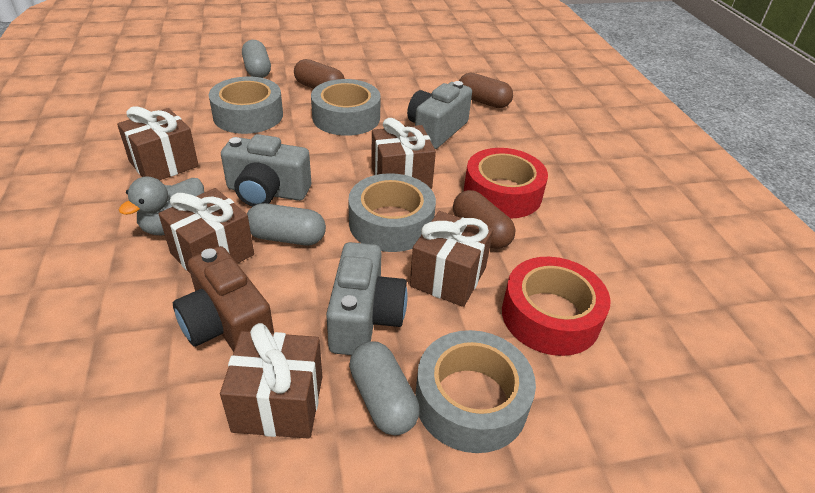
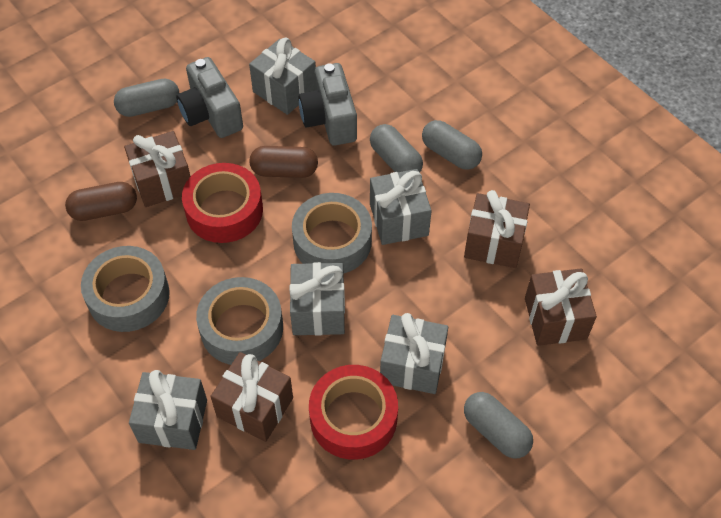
brown camera: 1 -> 0
brown capsule: 3 -> 2
brown gift: 5 -> 4
grey camera: 3 -> 2
grey capsule: 3 -> 4
grey duck: 1 -> 0
grey gift: 0 -> 5
grey tape: 4 -> 3

